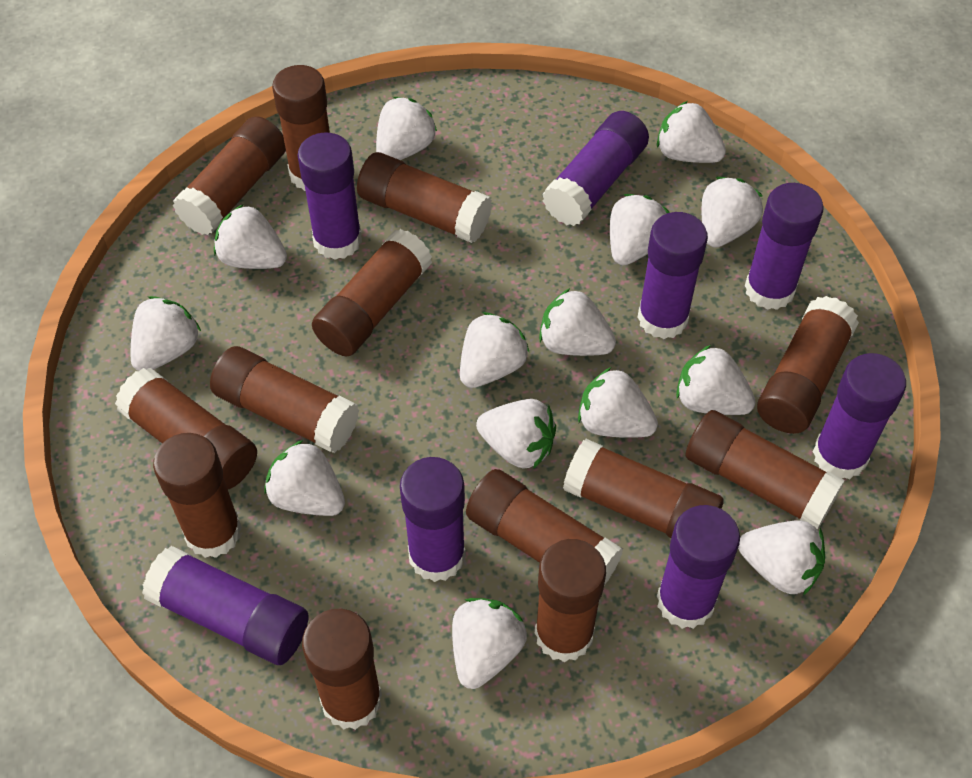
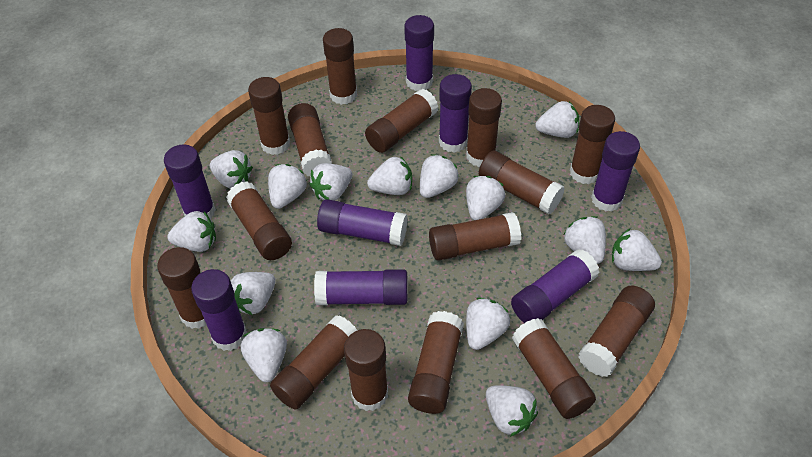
brown glue stick: 13 -> 15

